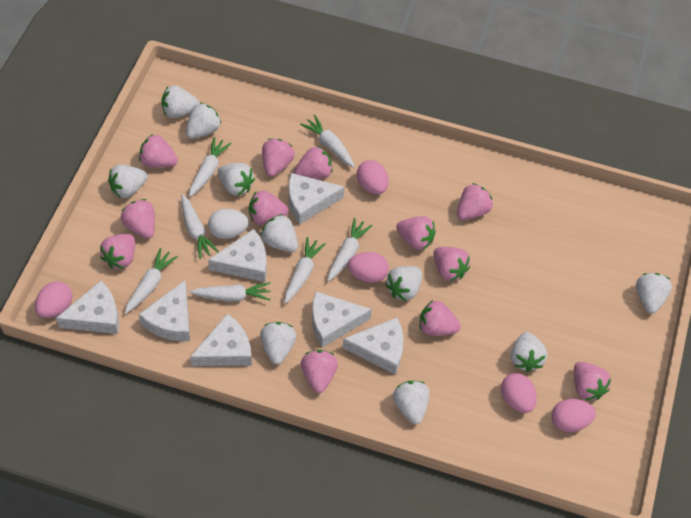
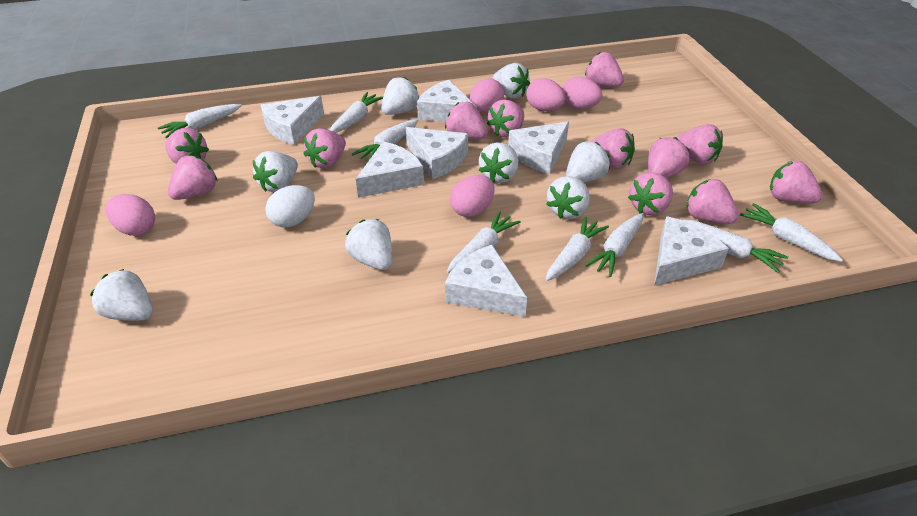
white carrot: 7 -> 8
white strawberry: 10 -> 8

